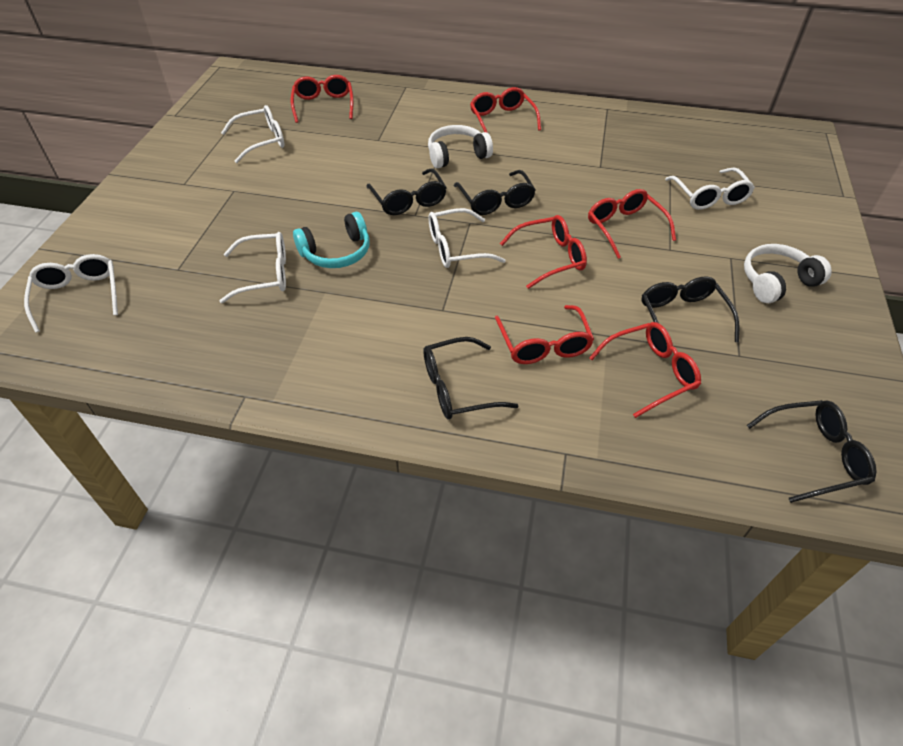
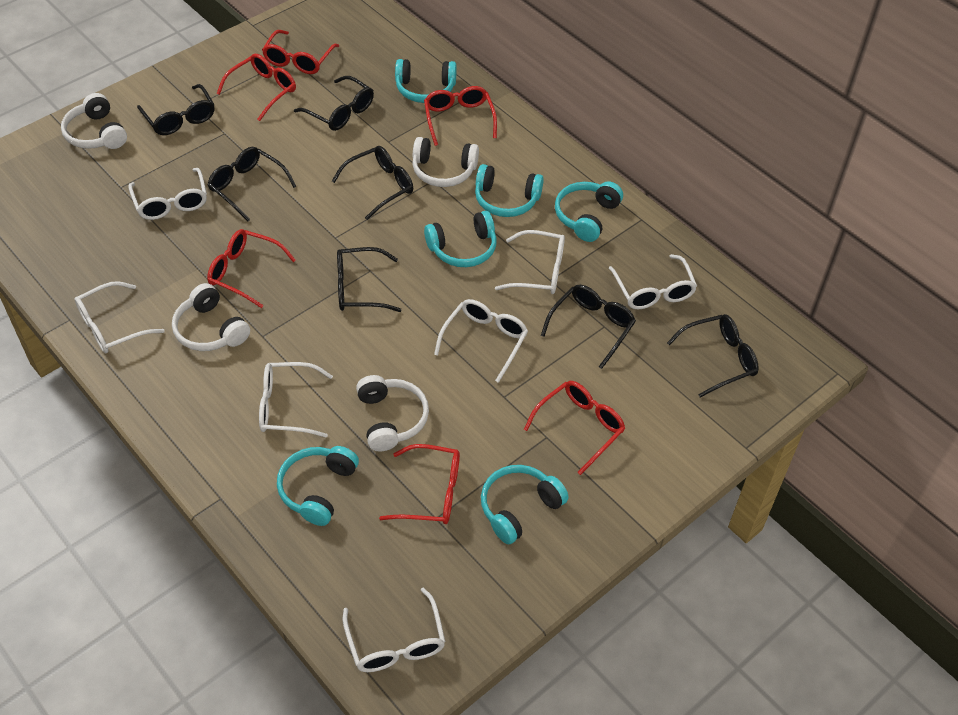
black glasses: 5 -> 7
turquoise headphones: 1 -> 6
white glasses: 5 -> 7
white headphones: 2 -> 4

